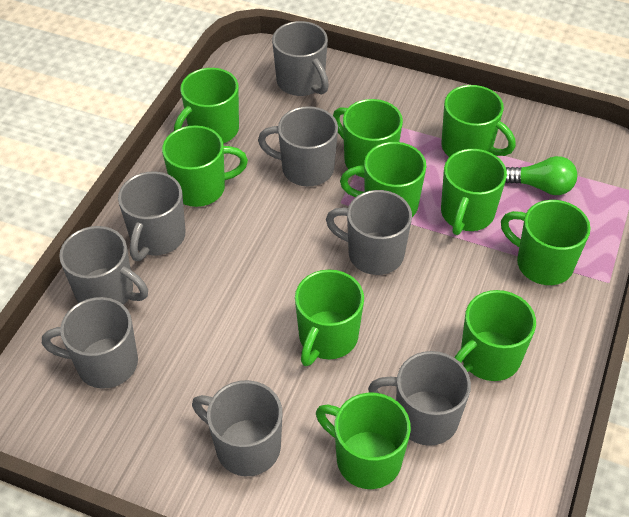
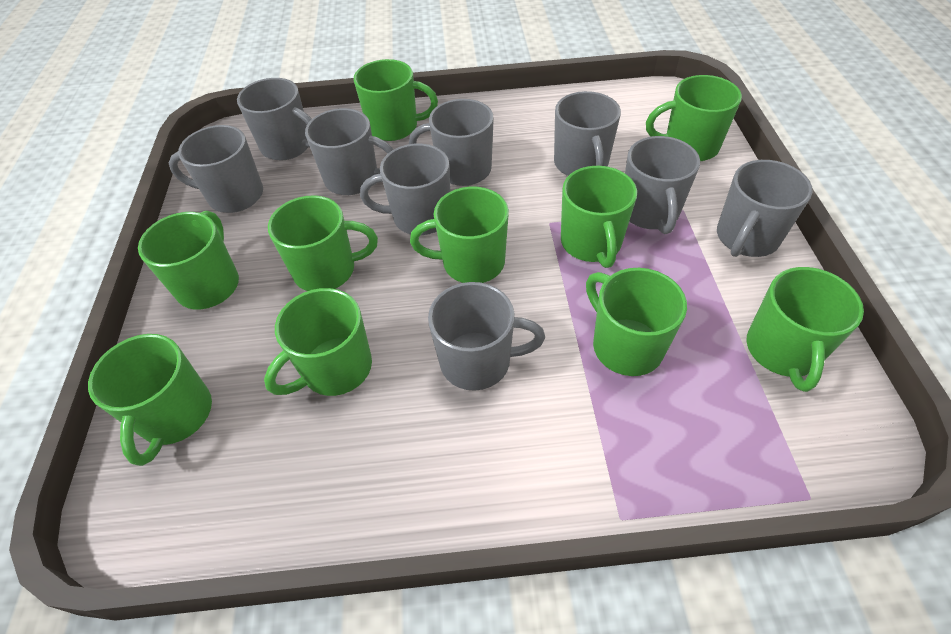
green light bulb: 1 -> 0
grey mug: 8 -> 9

